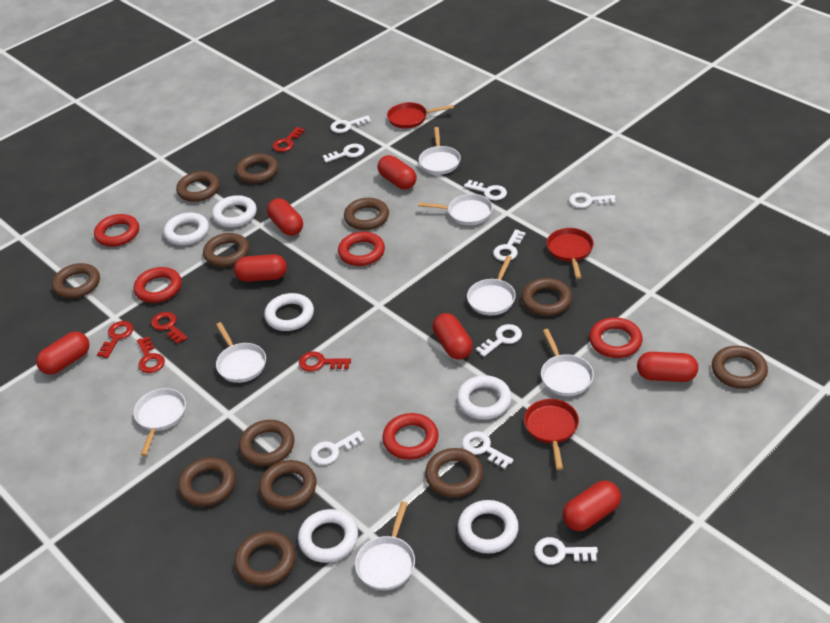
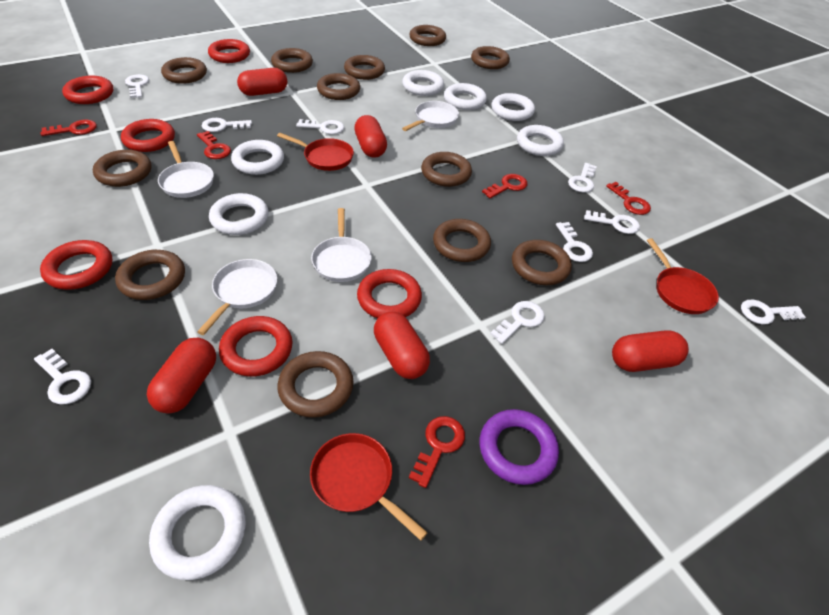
purple ring: 0 -> 1
red capsule: 7 -> 5
red ring: 5 -> 6
white pan: 7 -> 4
white ring: 6 -> 7

